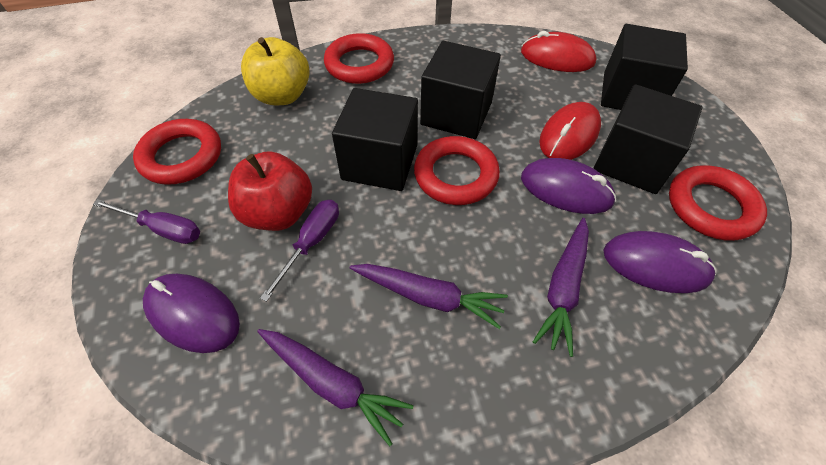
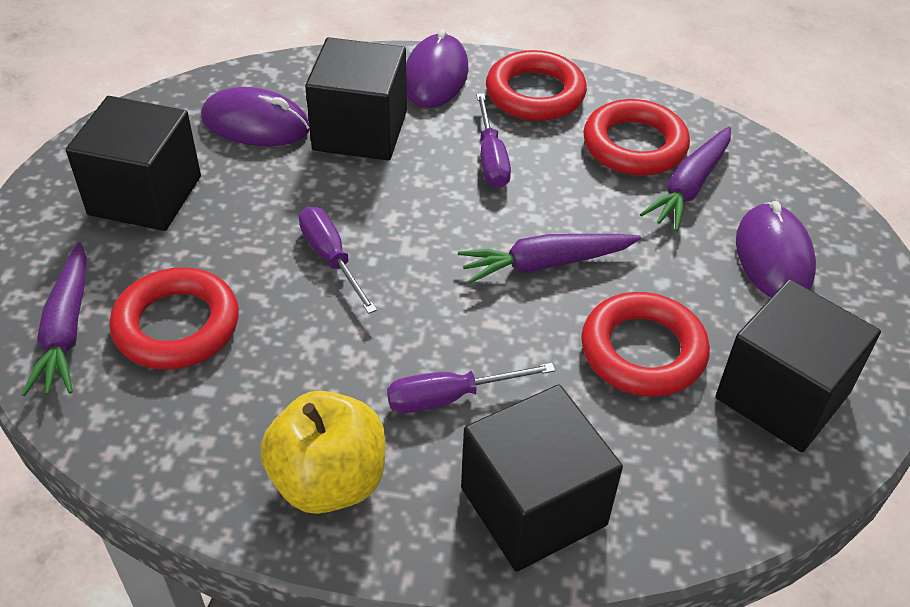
purple screwdriver: 2 -> 3
red apple: 1 -> 0
red mouse: 2 -> 0

